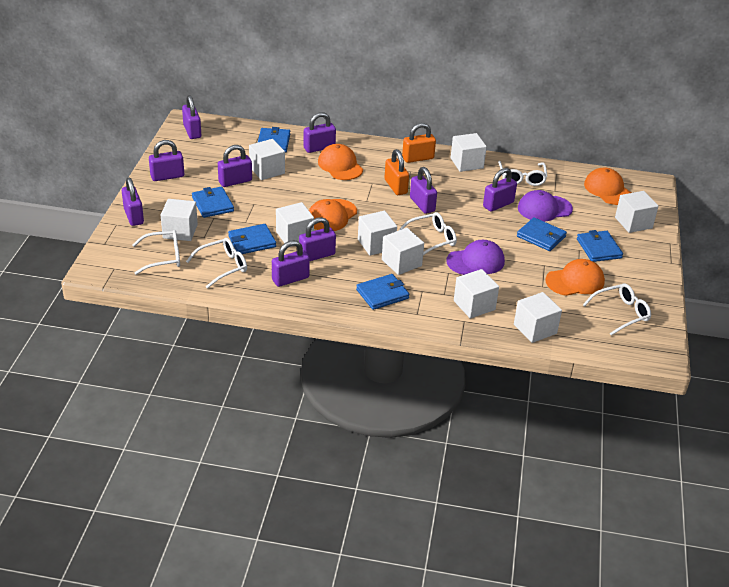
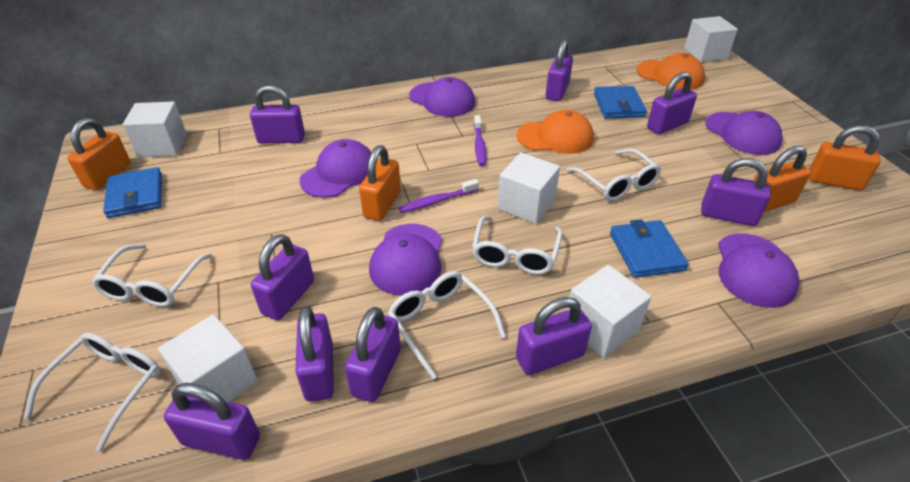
blue wallet: 6 -> 3
orange cap: 4 -> 2
orange padlock: 2 -> 4
purple cap: 2 -> 5
purple toothbrush: 0 -> 2
white cube: 9 -> 5

